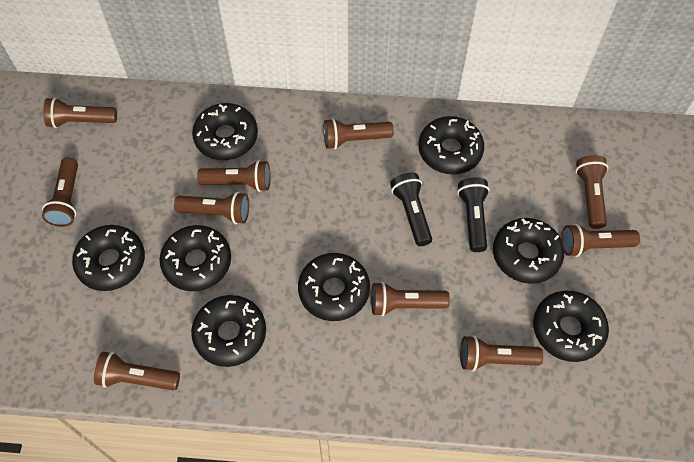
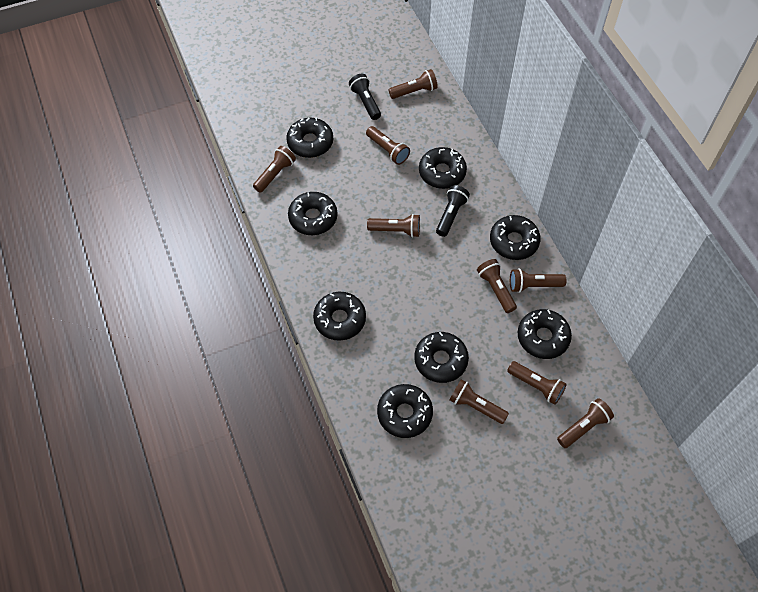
brown flashlight: 10 -> 9

